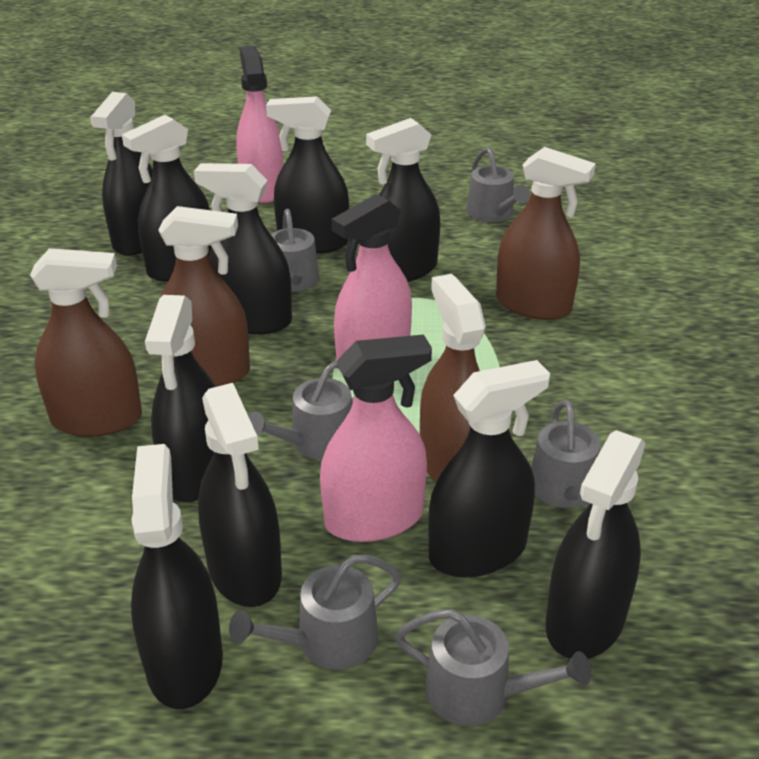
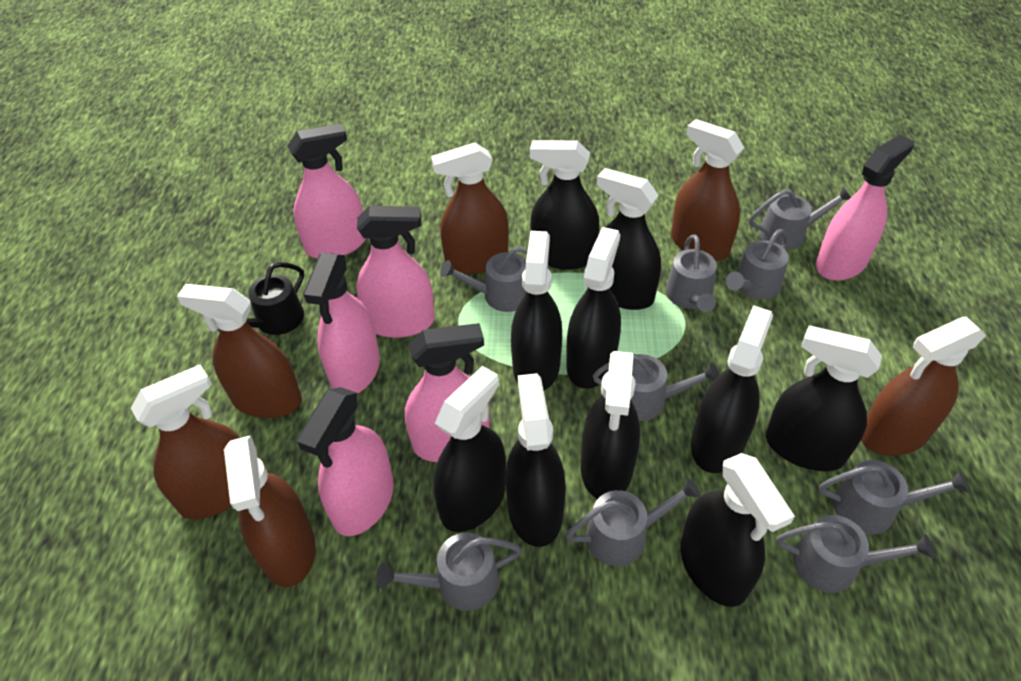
black watering can: 0 -> 1
brown spray bottle: 4 -> 6
grey watering can: 6 -> 9
pink spray bottle: 3 -> 6

